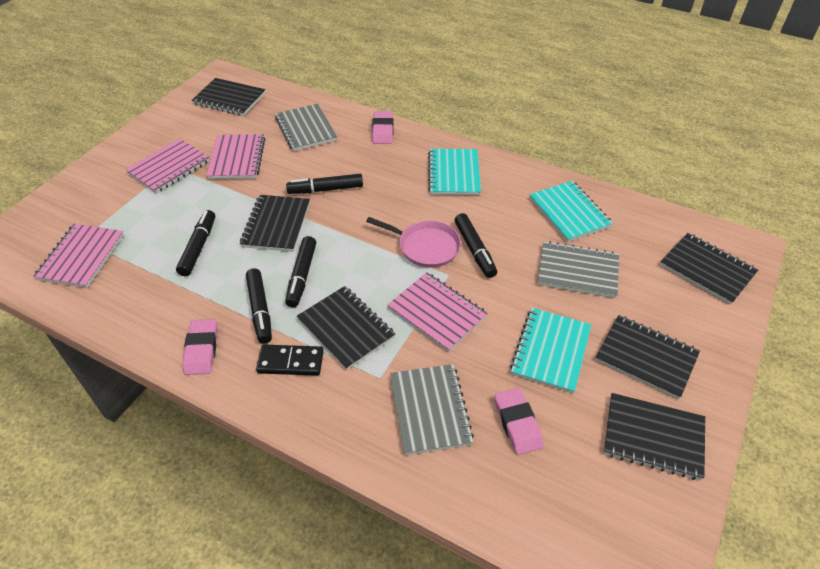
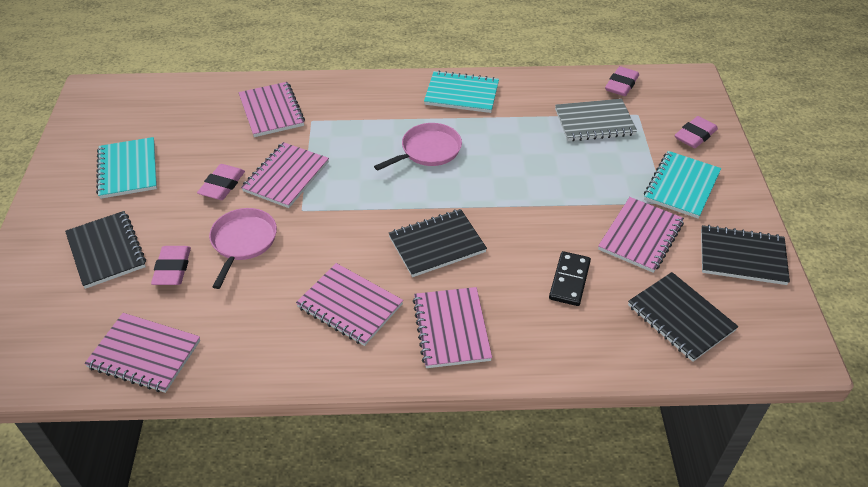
black marker: 5 -> 0
black notebook: 6 -> 4
grey notebook: 3 -> 1
pink eraser: 3 -> 4
pink notebook: 4 -> 6
pink pan: 1 -> 2

